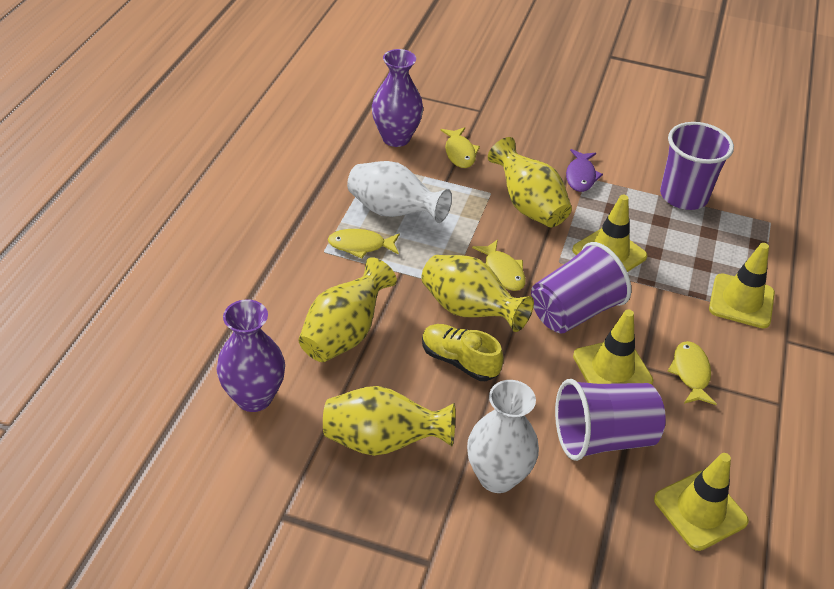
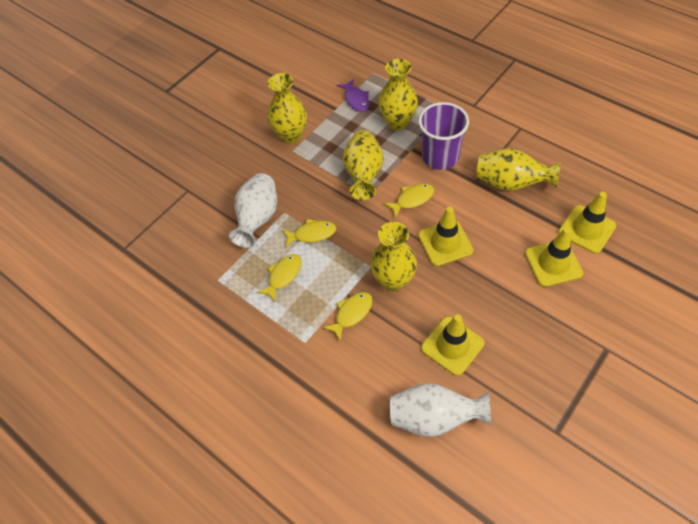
purple cup: 3 -> 1
purple vase: 2 -> 0
yellow shoe: 1 -> 0
yellow vase: 4 -> 5

